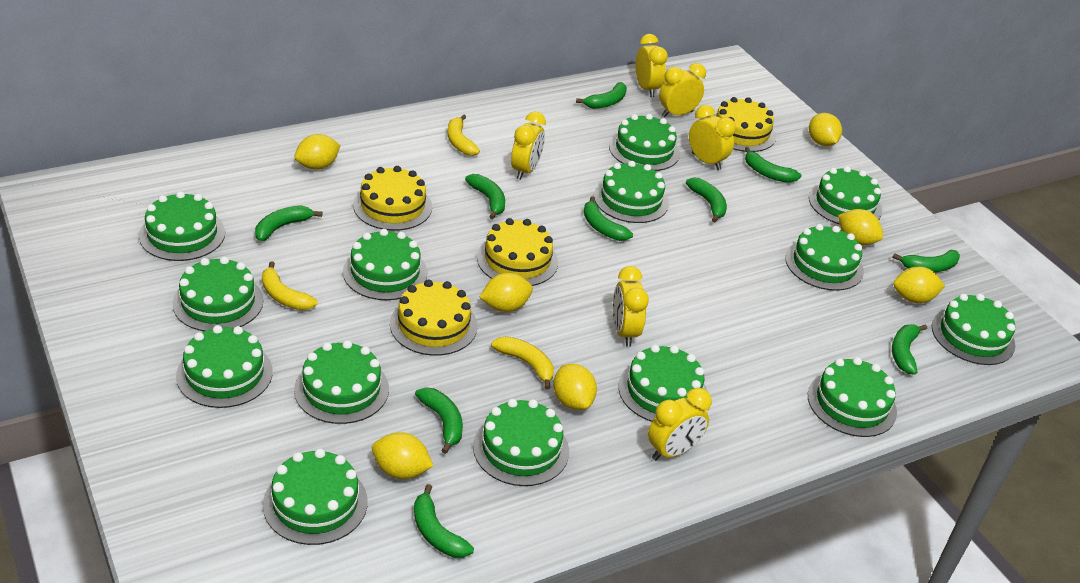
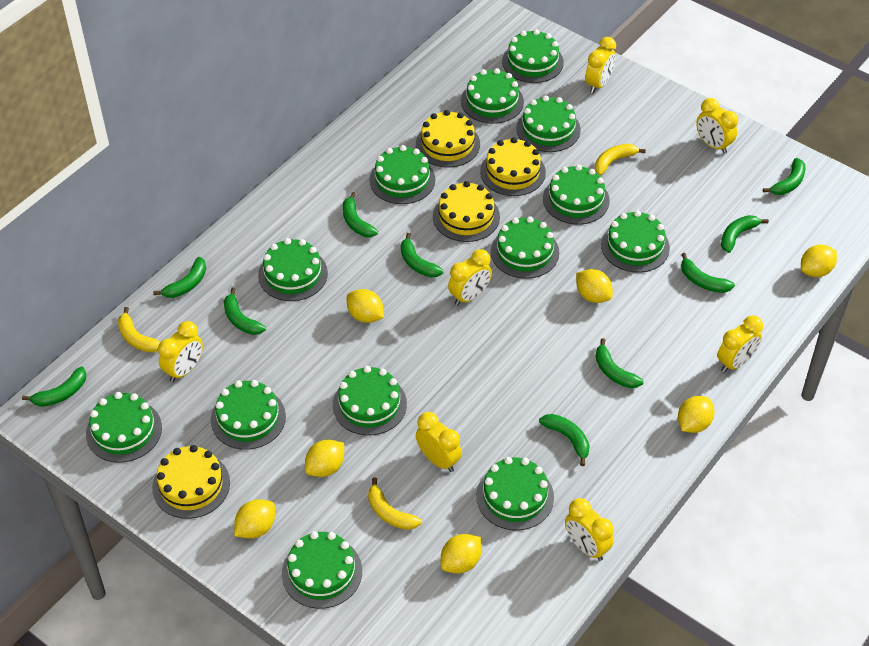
green cake: 14 -> 13
yellow clock: 6 -> 7

